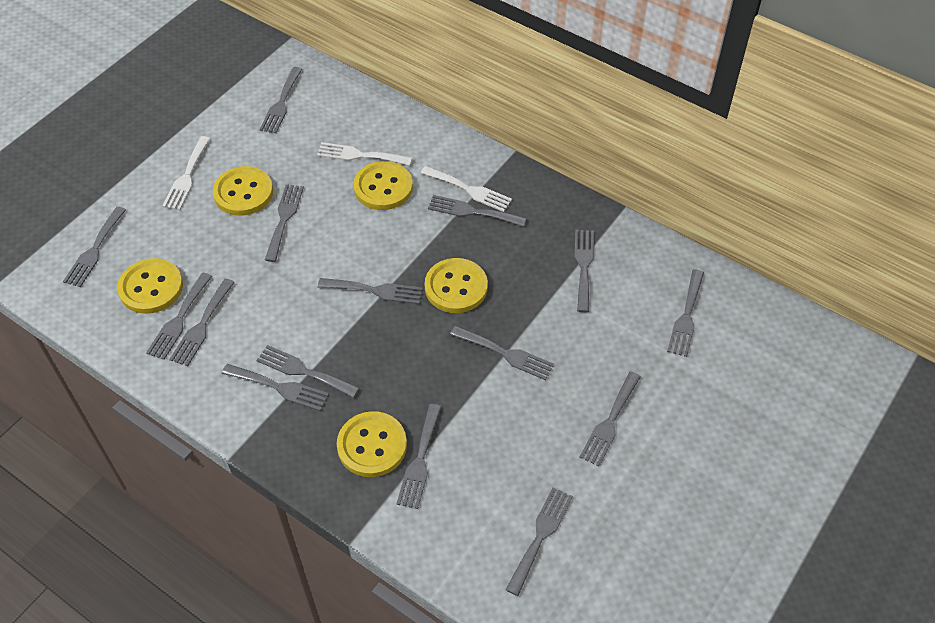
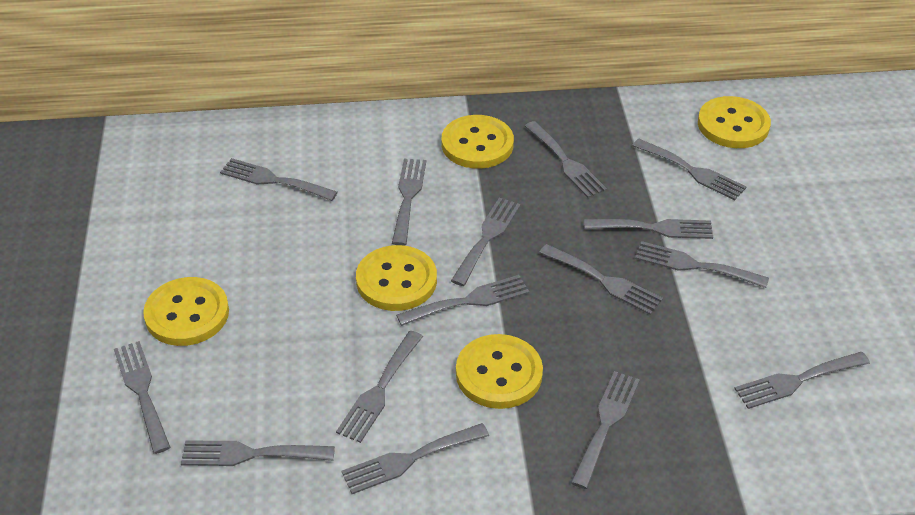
white fork: 3 -> 0

